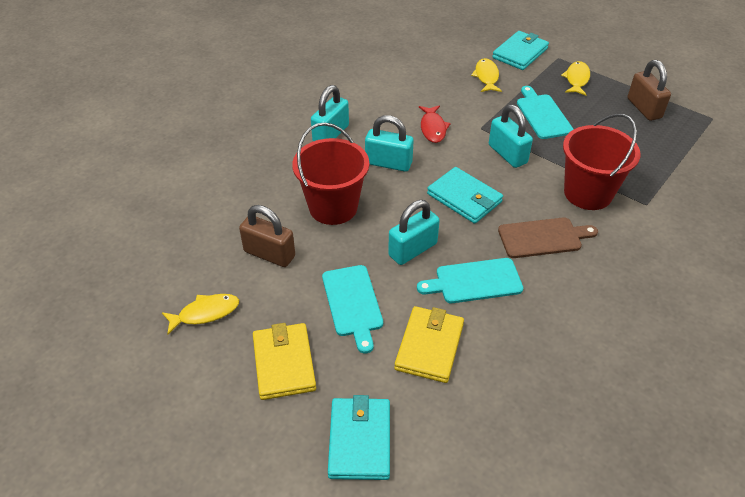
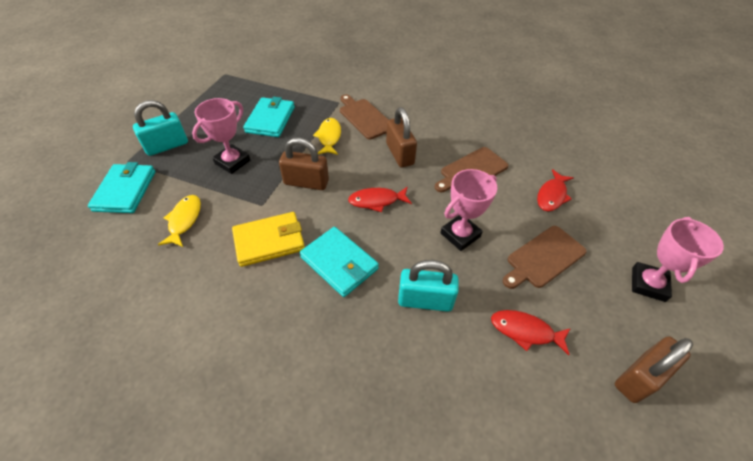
brown cutting board: 1 -> 3
brown padlock: 2 -> 3
pink trophy: 0 -> 3
red bucket: 2 -> 0
red fish: 1 -> 3
turquoise cutting board: 3 -> 0
turquoise padlock: 4 -> 2
yellow fish: 3 -> 2
yellow wallet: 2 -> 1

